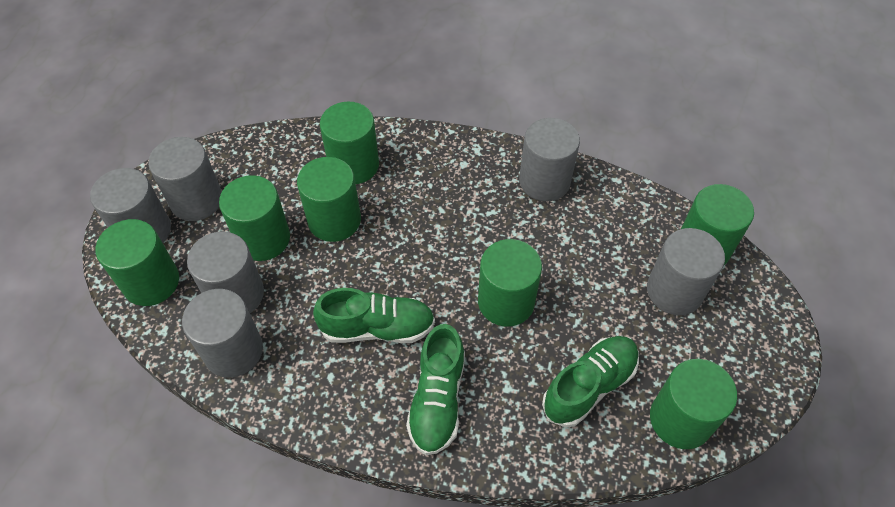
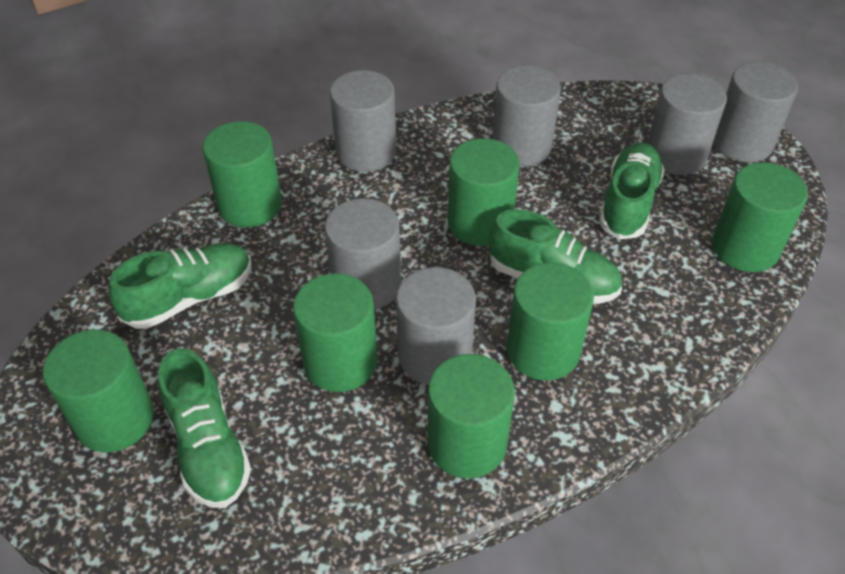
green shoe: 3 -> 4

